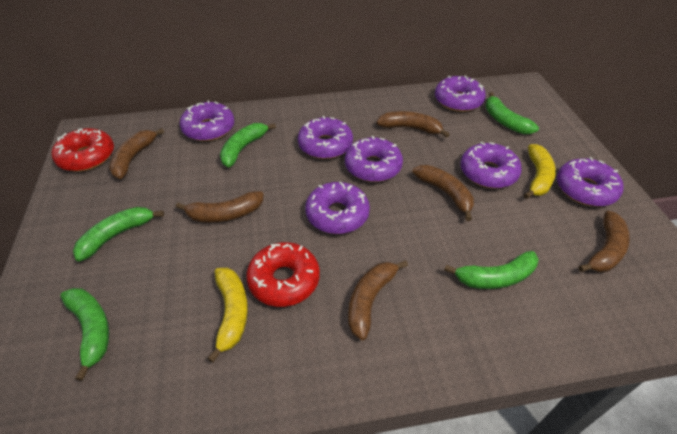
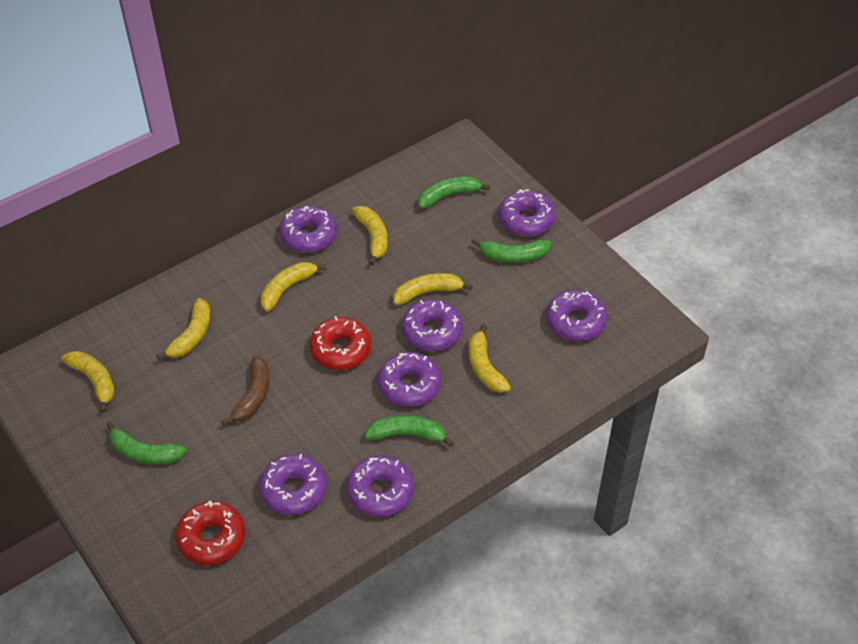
brown banana: 6 -> 1
green banana: 5 -> 4
yellow banana: 2 -> 6

